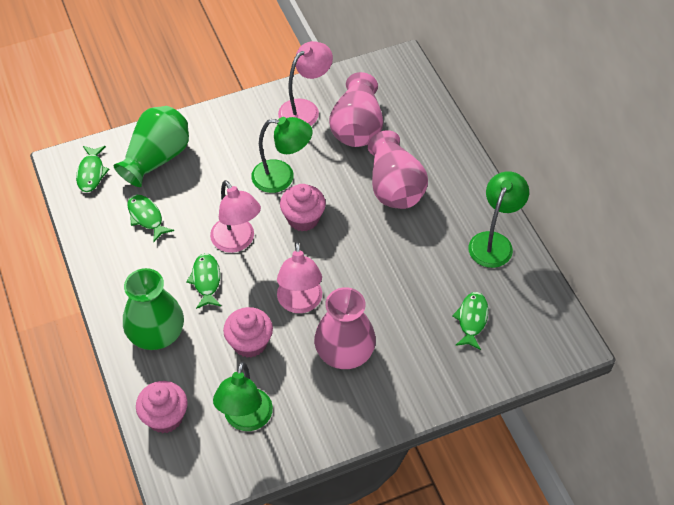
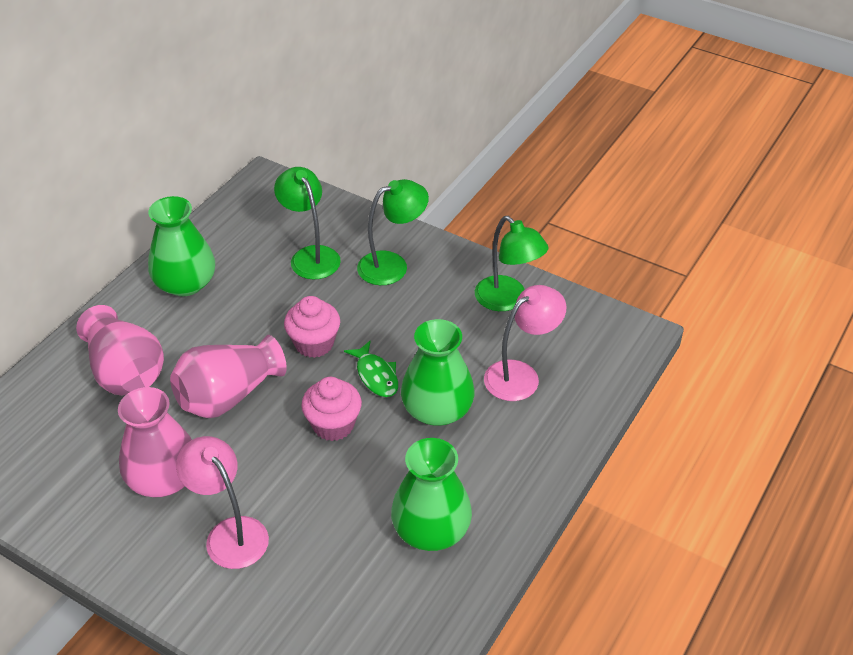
green fish: 4 -> 1
green vase: 2 -> 3
pink cupcake: 3 -> 2
pink lamp: 3 -> 2

